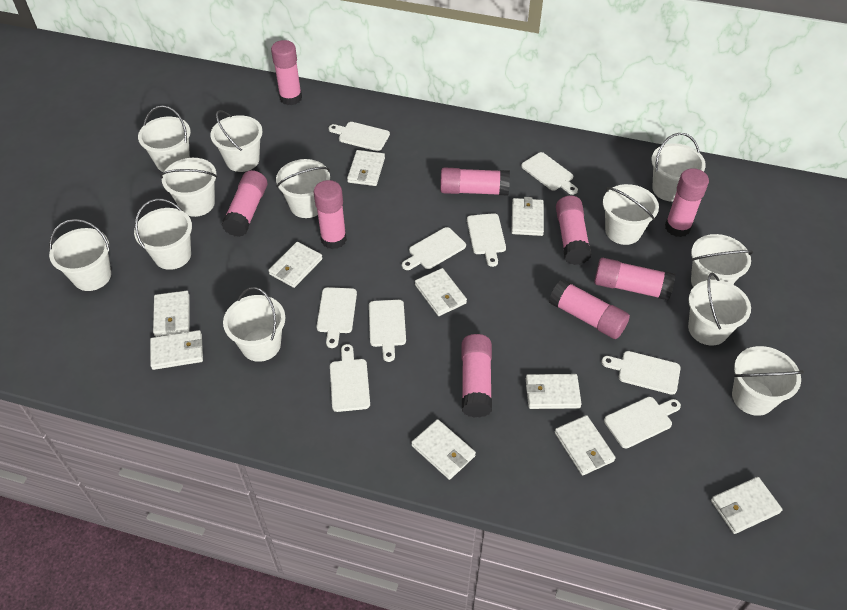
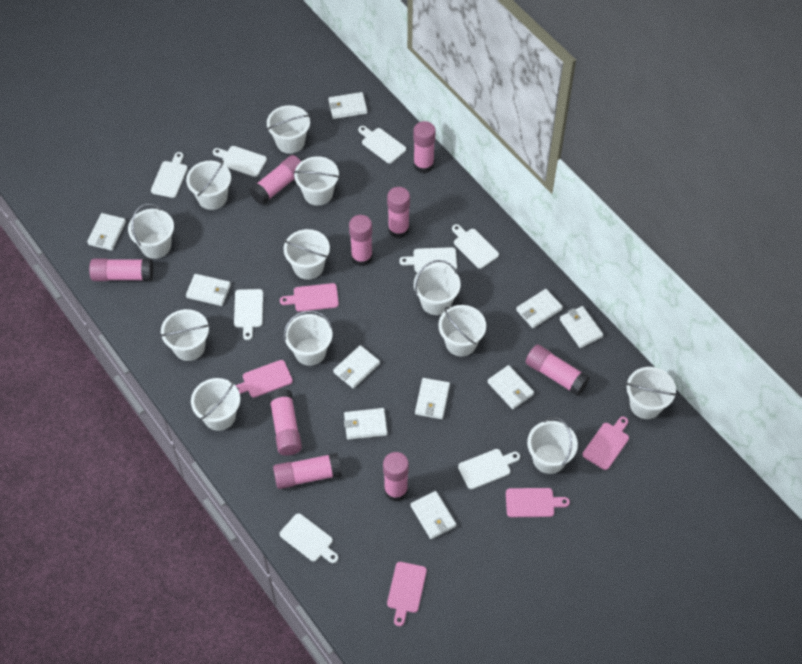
pink cutting board: 0 -> 5
white cutting board: 9 -> 8

